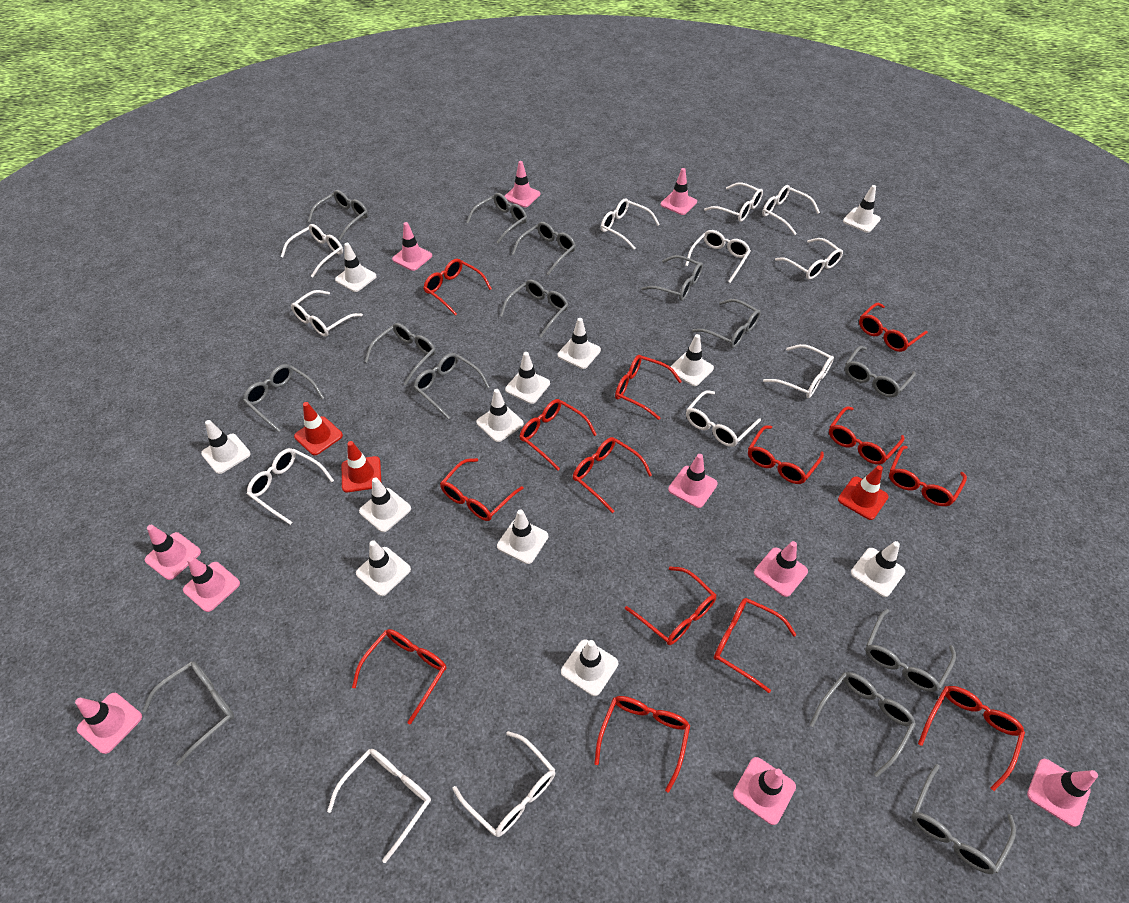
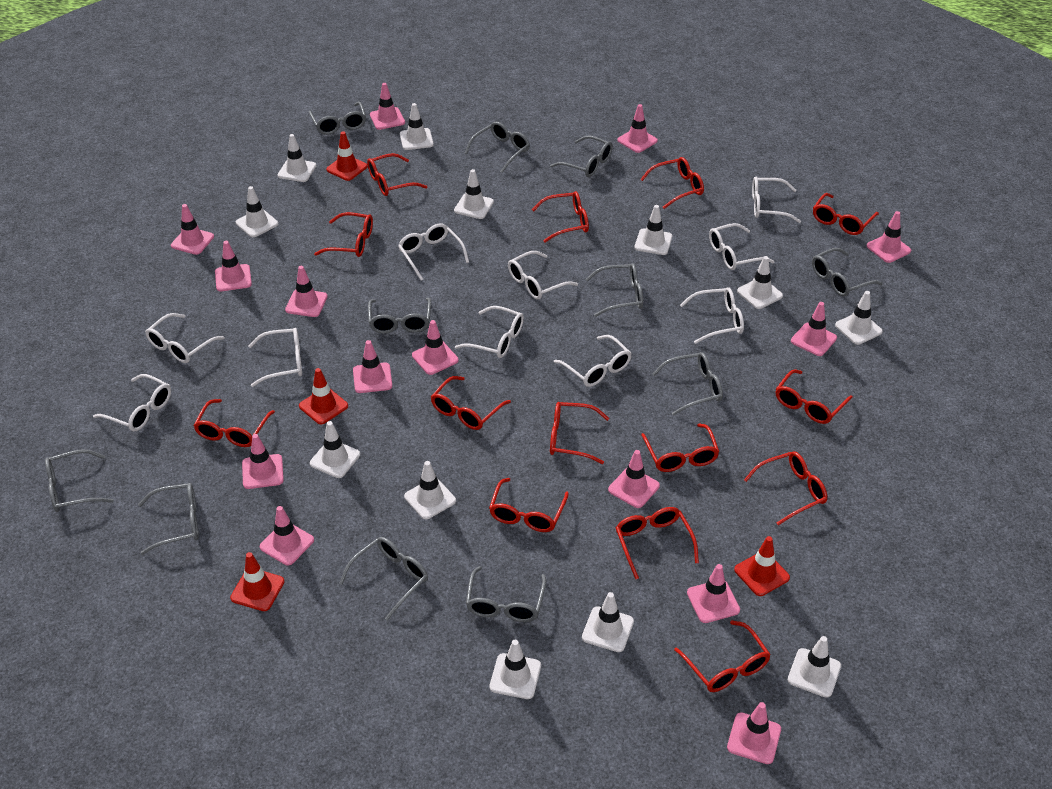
grey glasses: 14 -> 11
pink traffic cone: 10 -> 14
red traffic cone: 3 -> 4
white glasses: 12 -> 10

